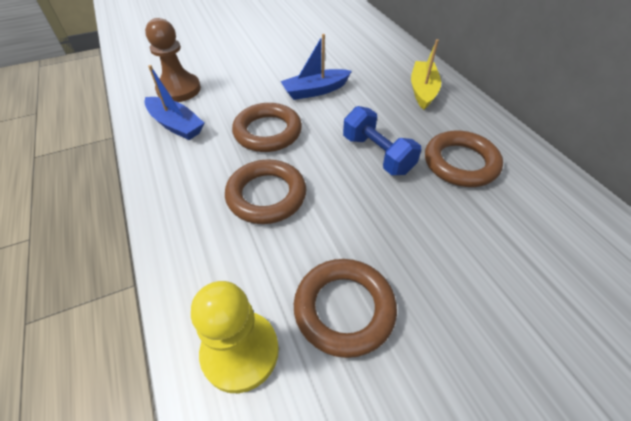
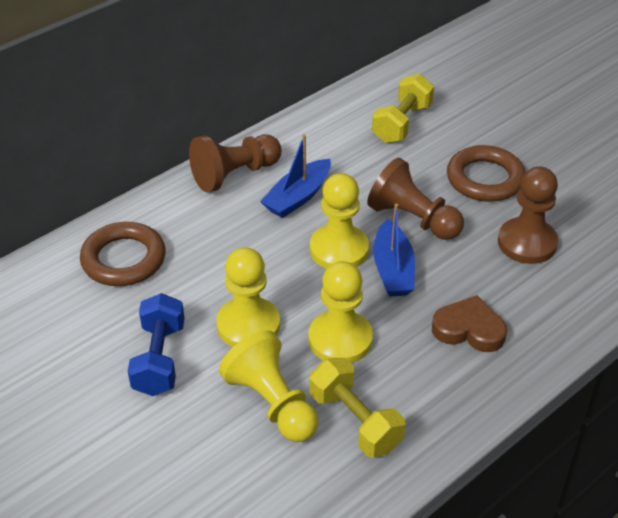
brown heart: 0 -> 1
brown pawn: 1 -> 3
brown ring: 4 -> 2
yellow boat: 1 -> 0
yellow dumbbell: 0 -> 2
yellow pawn: 1 -> 4

